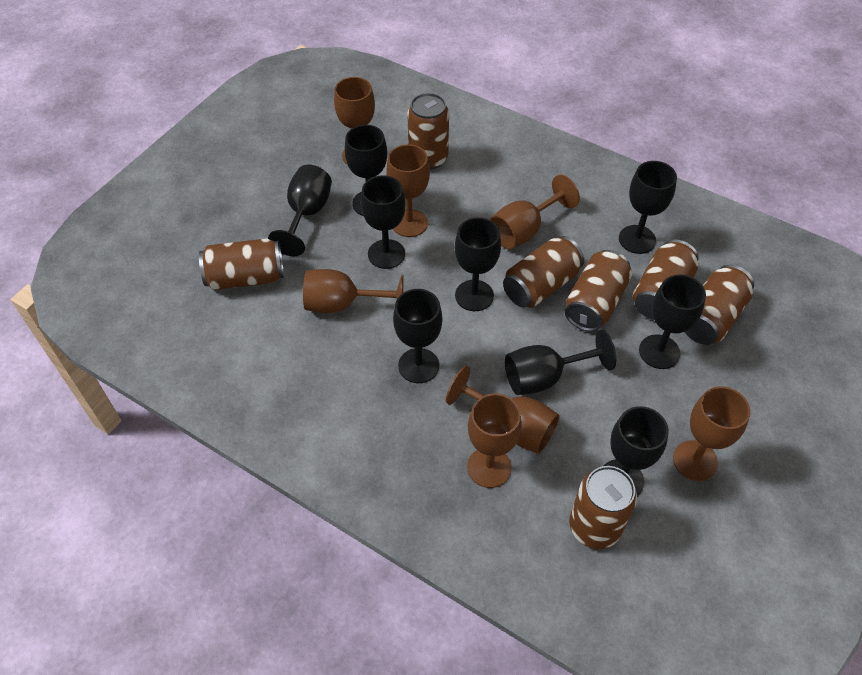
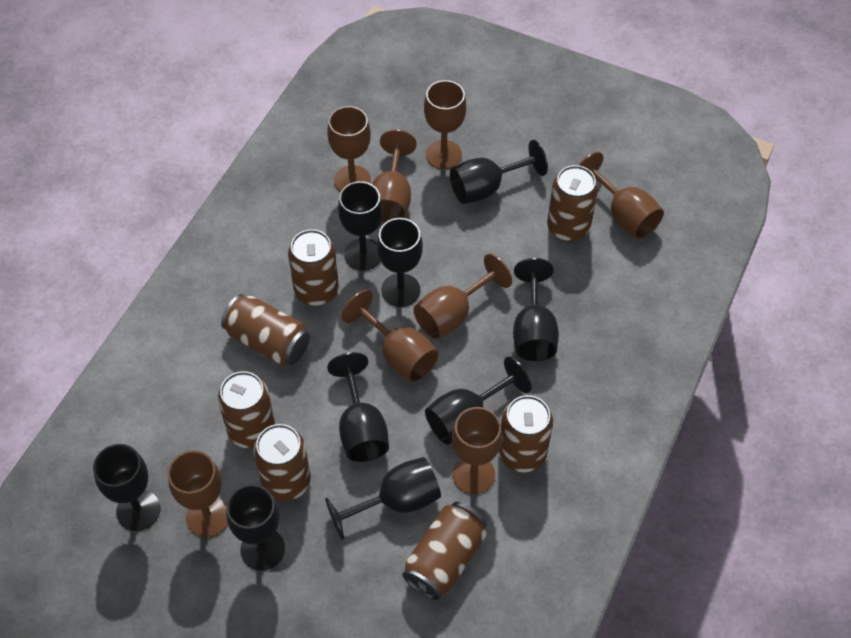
brown goblet: 7 -> 8

